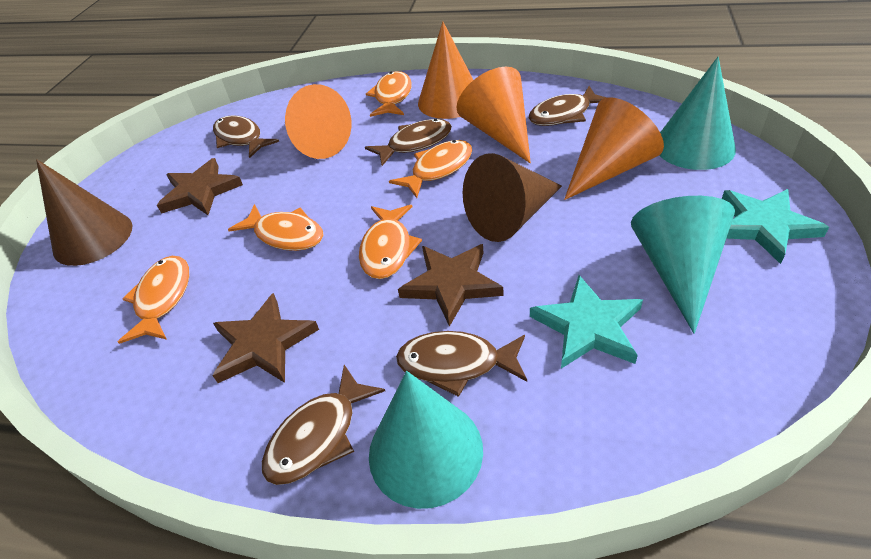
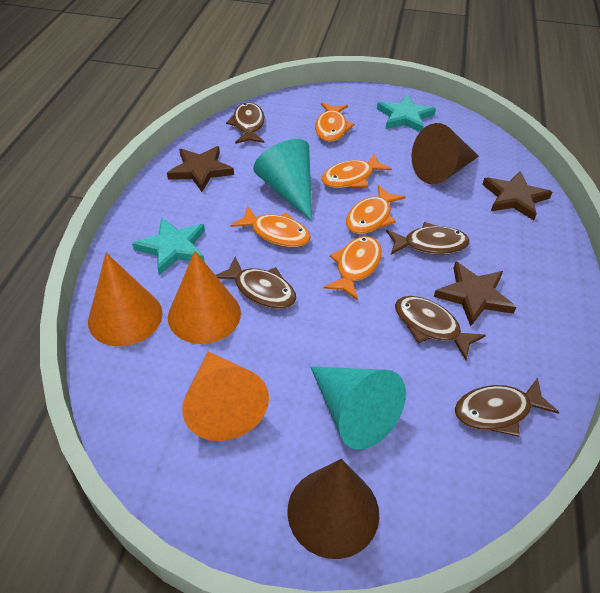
orange cone: 4 -> 3
turquoise cone: 3 -> 2

